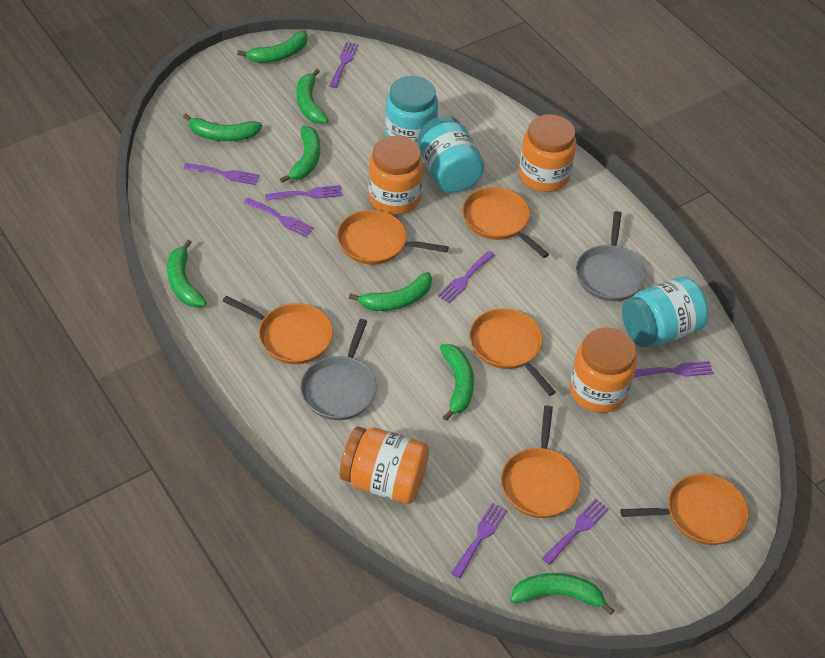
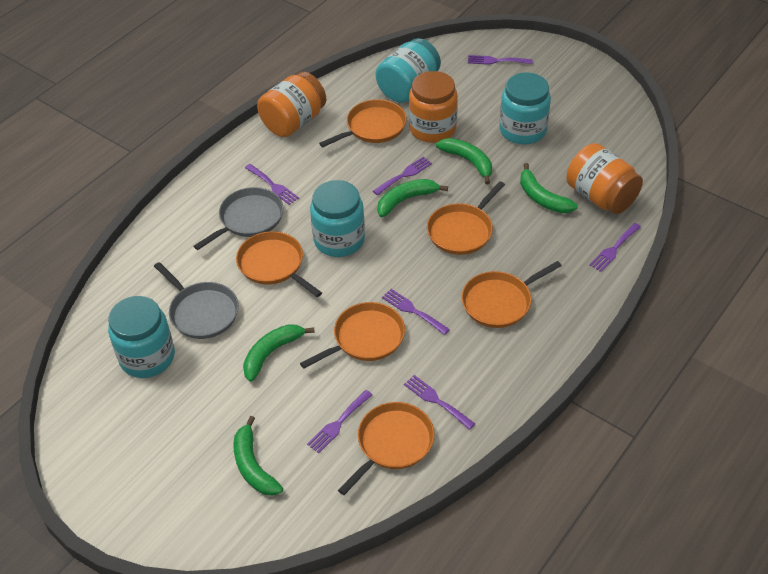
green banana: 8 -> 5
orange jar: 4 -> 3
purple fork: 8 -> 7
turquoise jar: 3 -> 4

